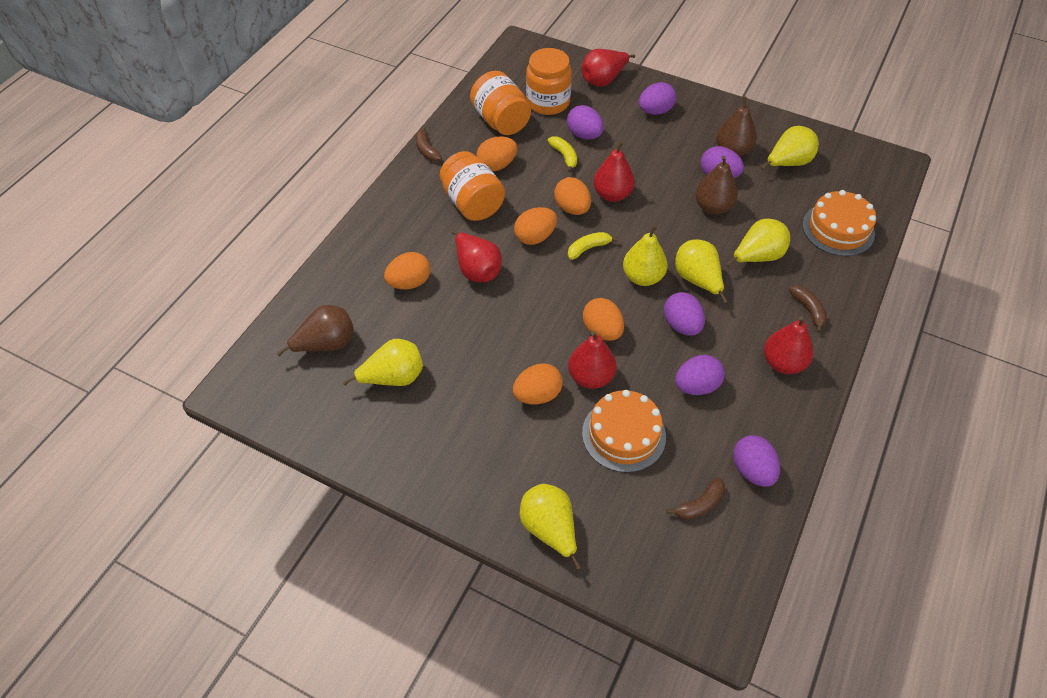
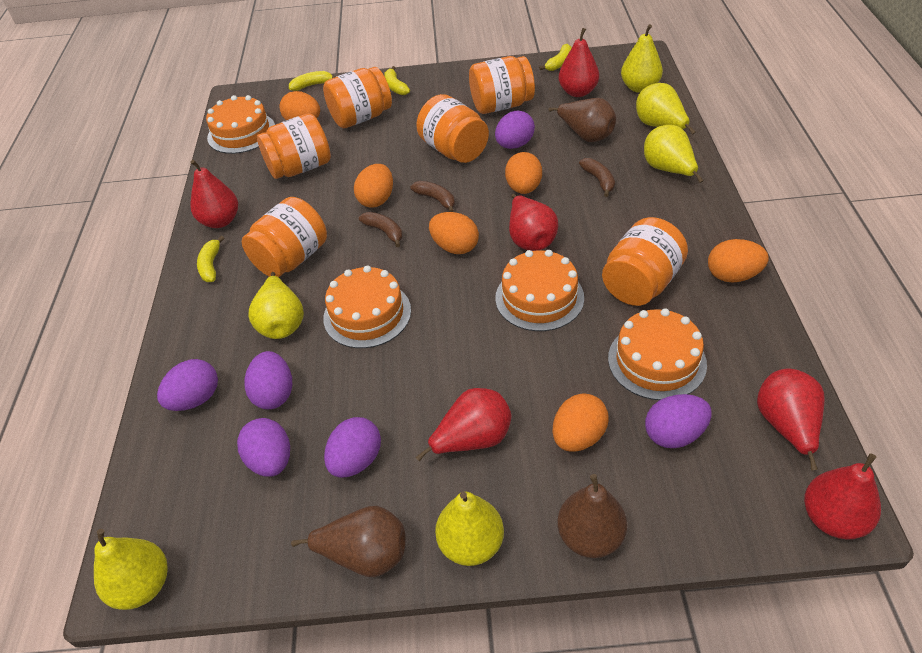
orange cake: 2 -> 4
orange jar: 3 -> 6
red pear: 5 -> 6
yellow banana: 2 -> 4

